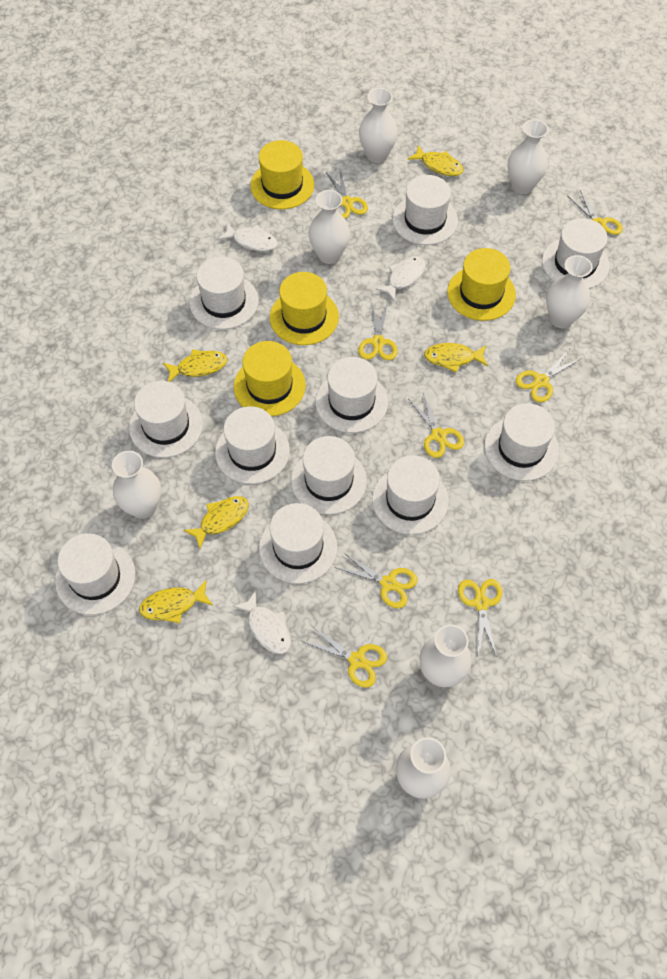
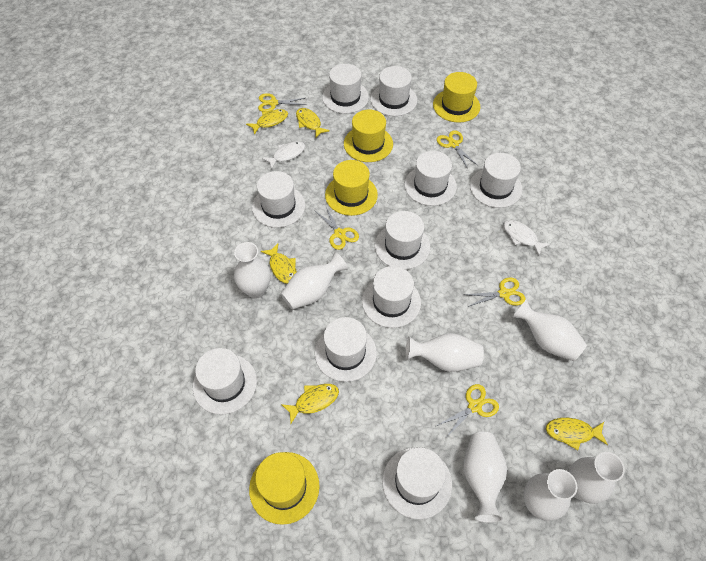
white fish: 3 -> 2
white hat: 11 -> 10
yellow scissors: 8 -> 5

